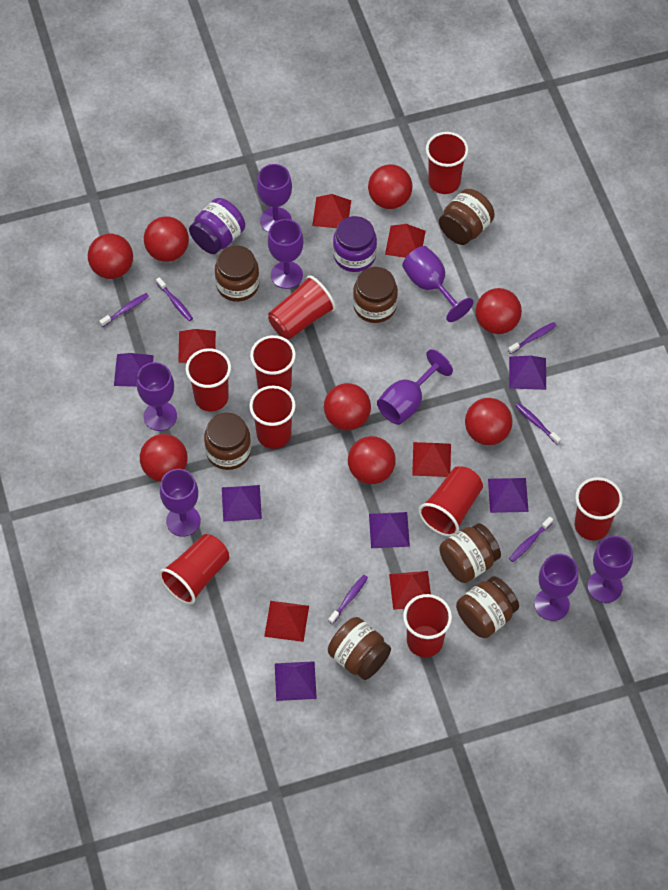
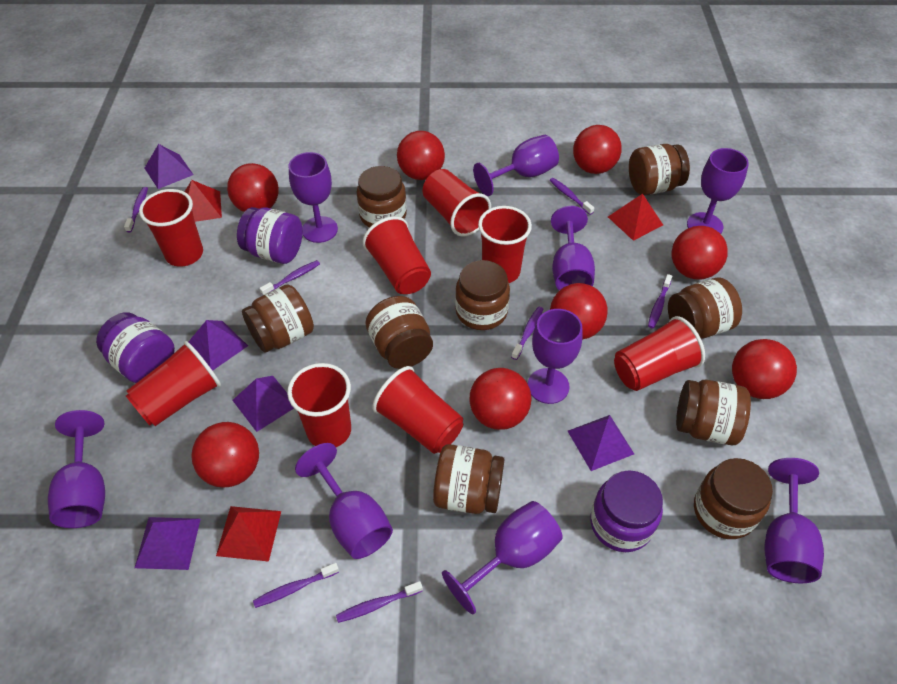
brown jar: 7 -> 9
purple goblet: 8 -> 9
purple jar: 2 -> 3
purple pyramid: 6 -> 5
purple toothbrush: 6 -> 7
red cup: 9 -> 8
red pyramid: 6 -> 3

